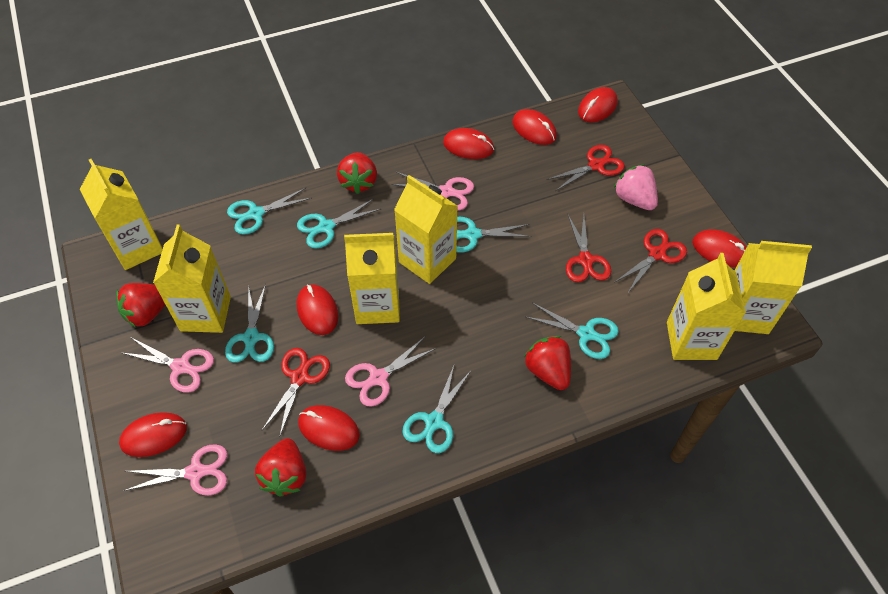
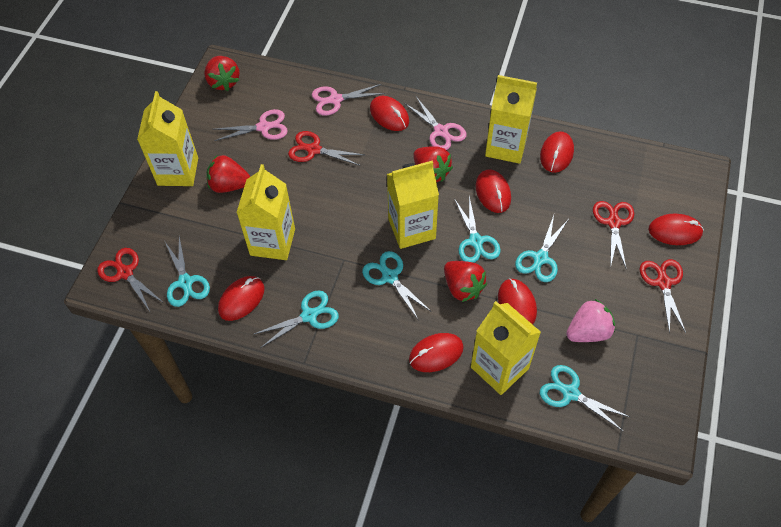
pink scissors: 4 -> 3
yellow carton: 6 -> 5

